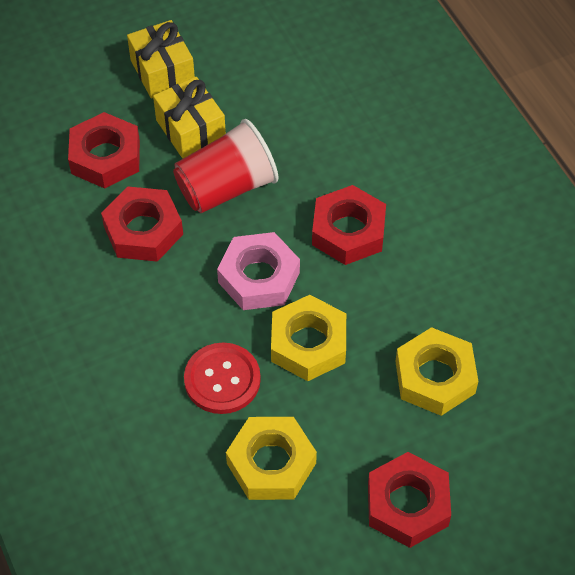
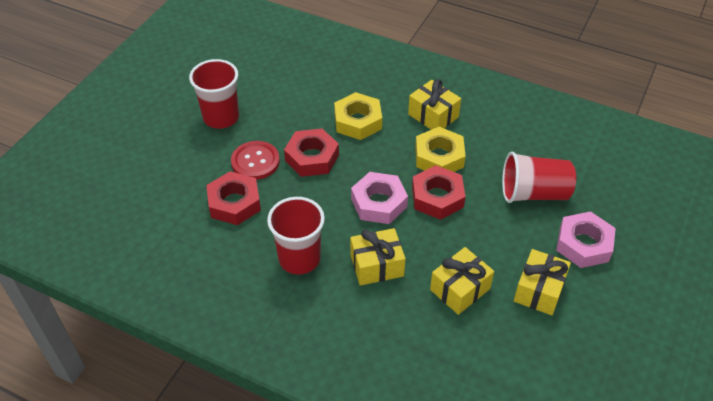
pink nut: 1 -> 2
red cup: 1 -> 3
red nut: 4 -> 3
yellow gift: 2 -> 4
yellow nut: 3 -> 2

